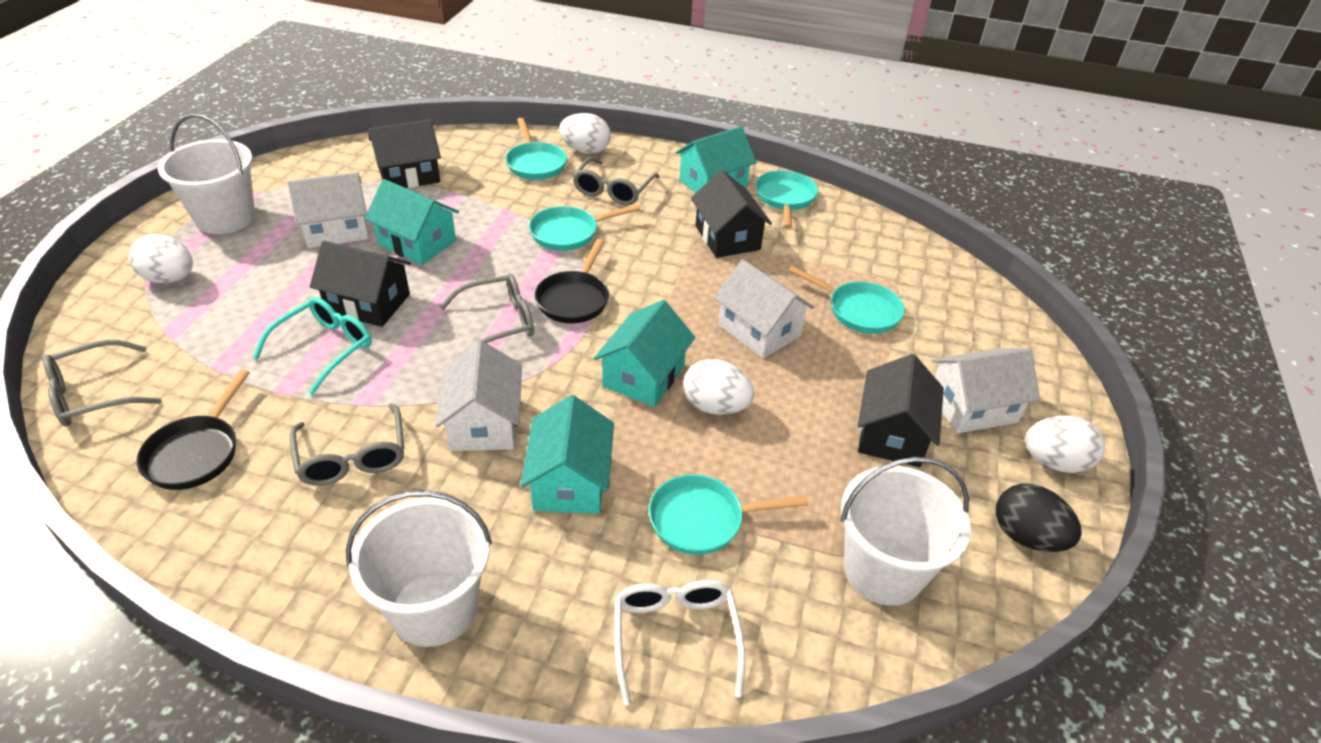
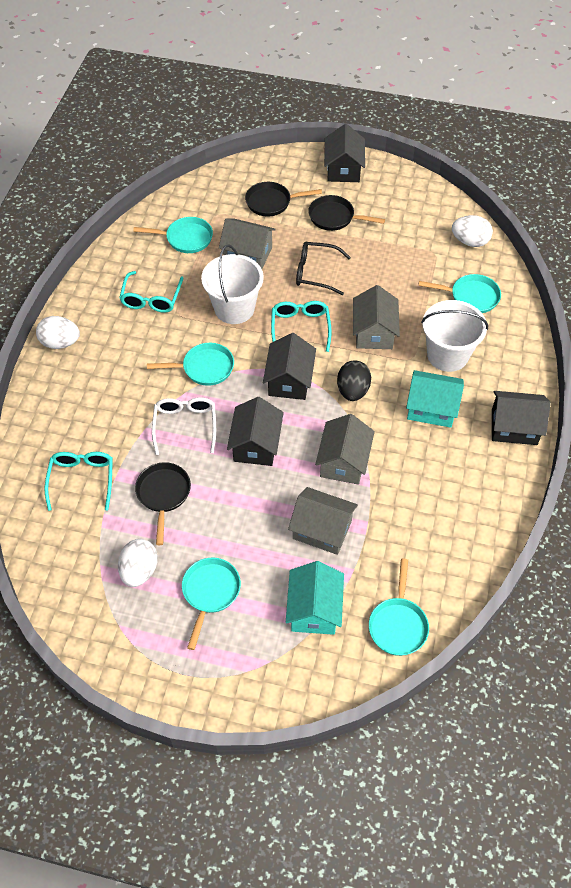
black glasses: 0 -> 1
black pan: 2 -> 3
grey glasses: 4 -> 0
grey house: 0 -> 4
turquoise glasses: 1 -> 3
turquoise house: 4 -> 2
white bucket: 3 -> 2
white egg: 4 -> 3
white house: 4 -> 0

